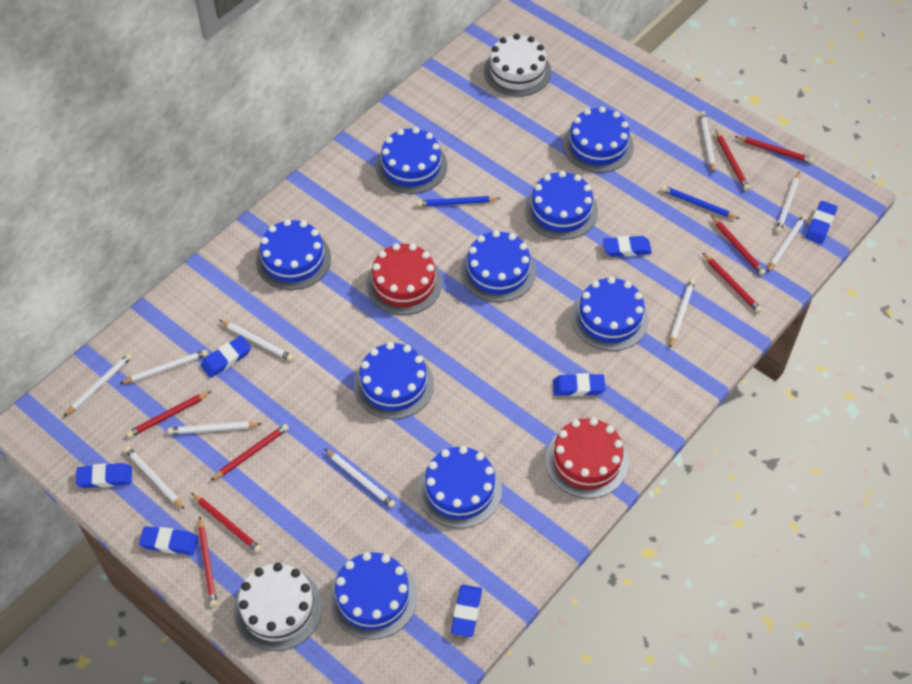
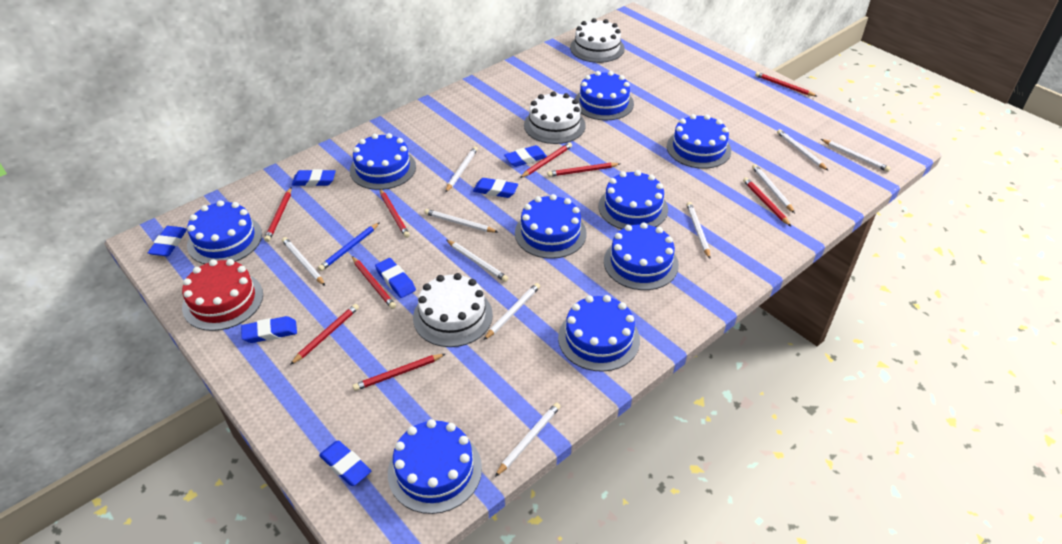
blue pencil: 2 -> 1
red cake: 2 -> 1
red pencil: 8 -> 9
white cake: 2 -> 3

